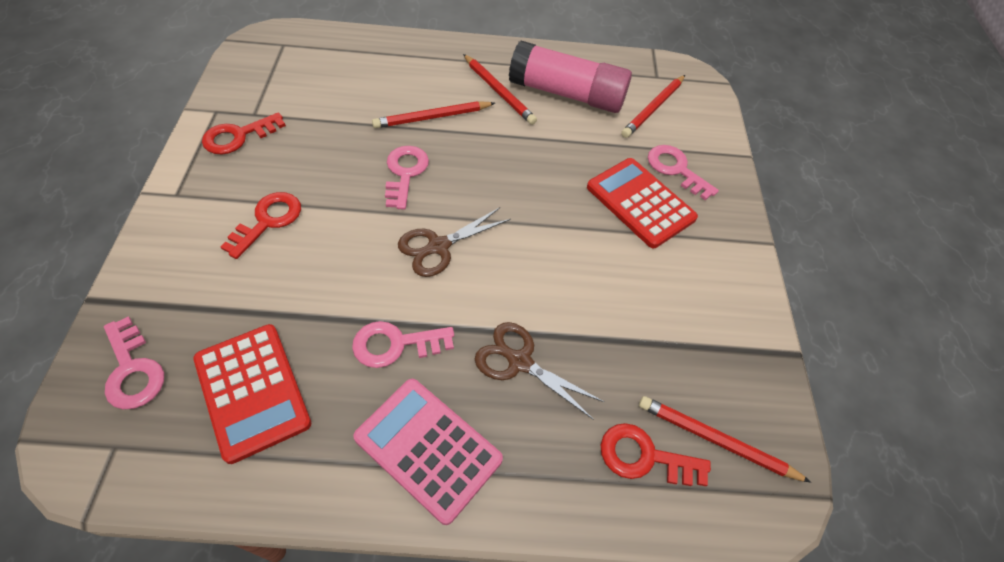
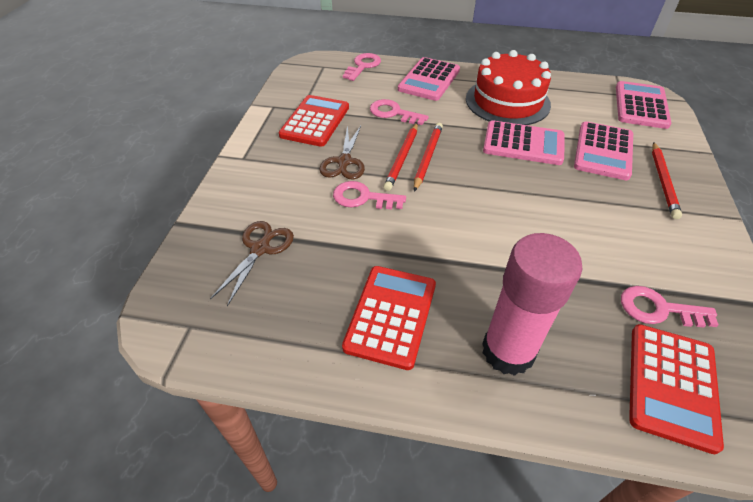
pink calculator: 1 -> 4
red cake: 0 -> 1
red calculator: 2 -> 3
red key: 3 -> 0
red pencil: 4 -> 3

